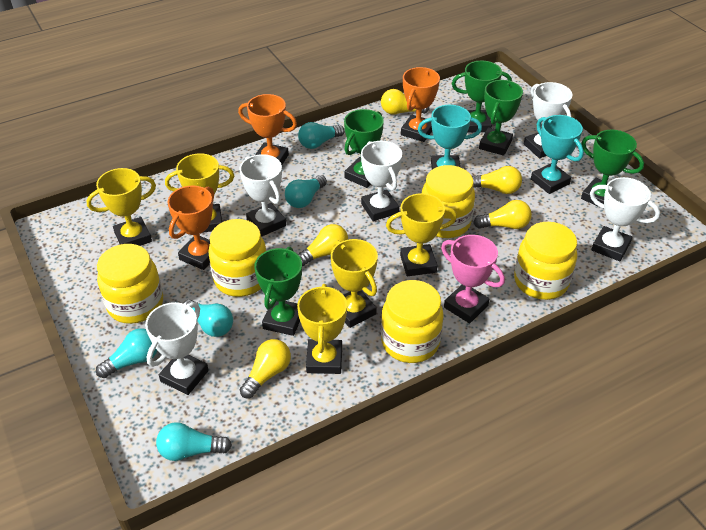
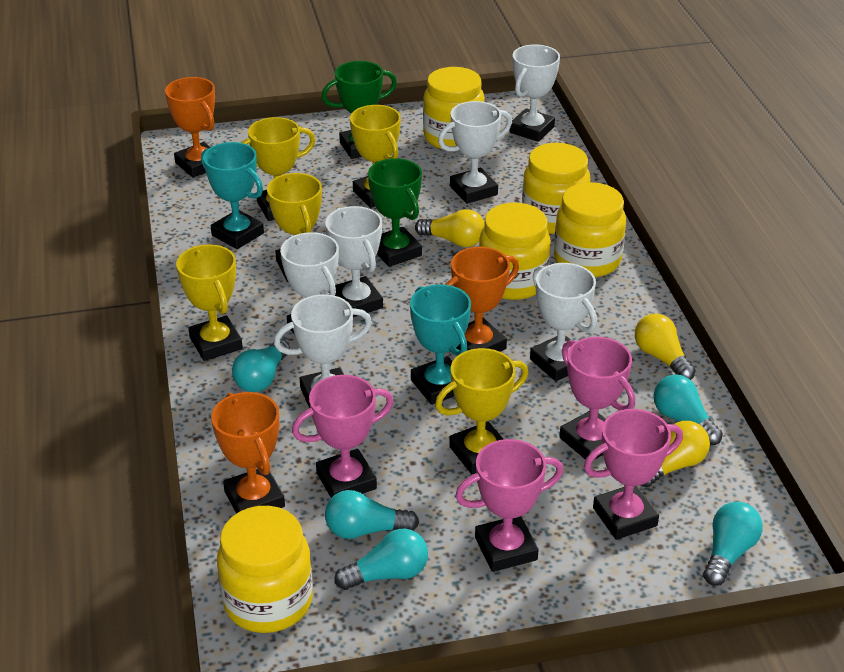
green trophy: 5 -> 2
pink trophy: 1 -> 4
white trophy: 5 -> 6
yellow light bulb: 5 -> 3

